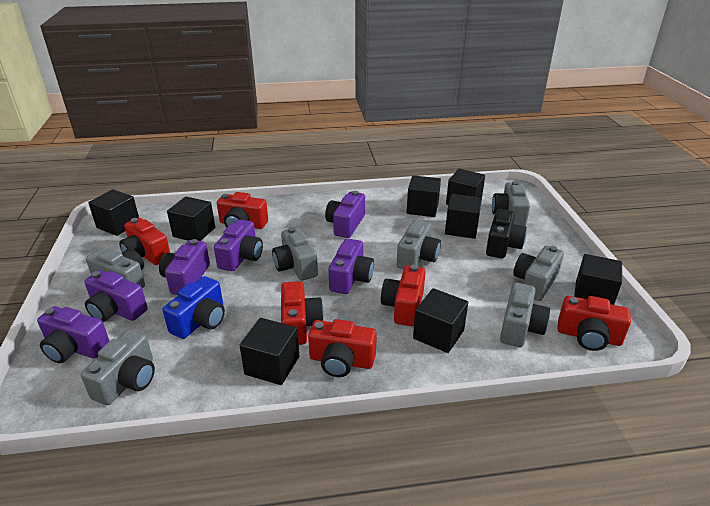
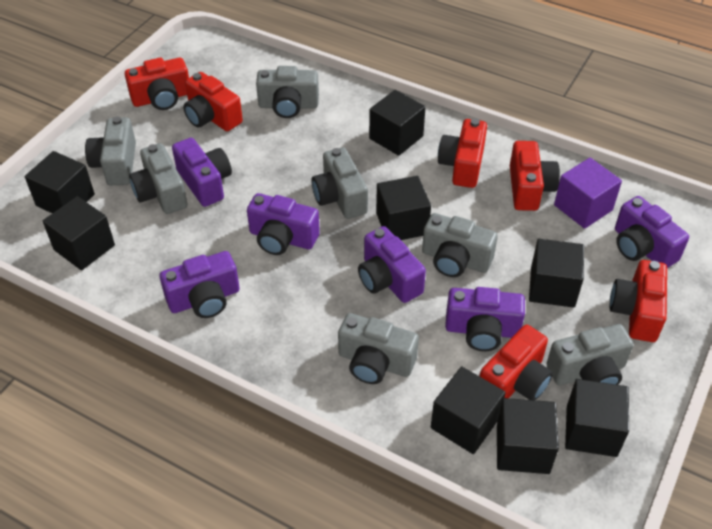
black camera: 1 -> 0
blue camera: 1 -> 0
purple cube: 0 -> 1

